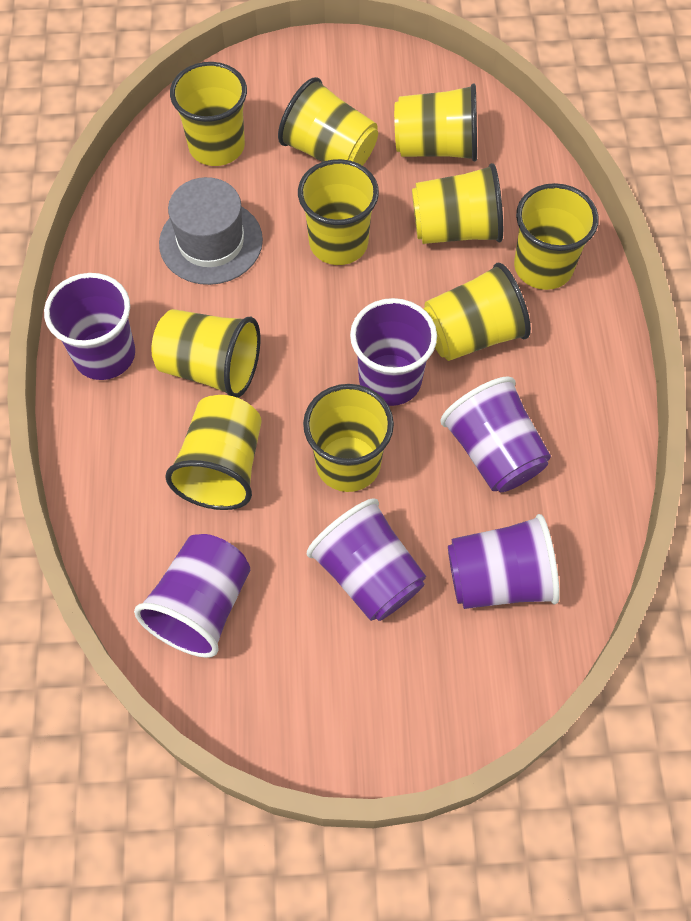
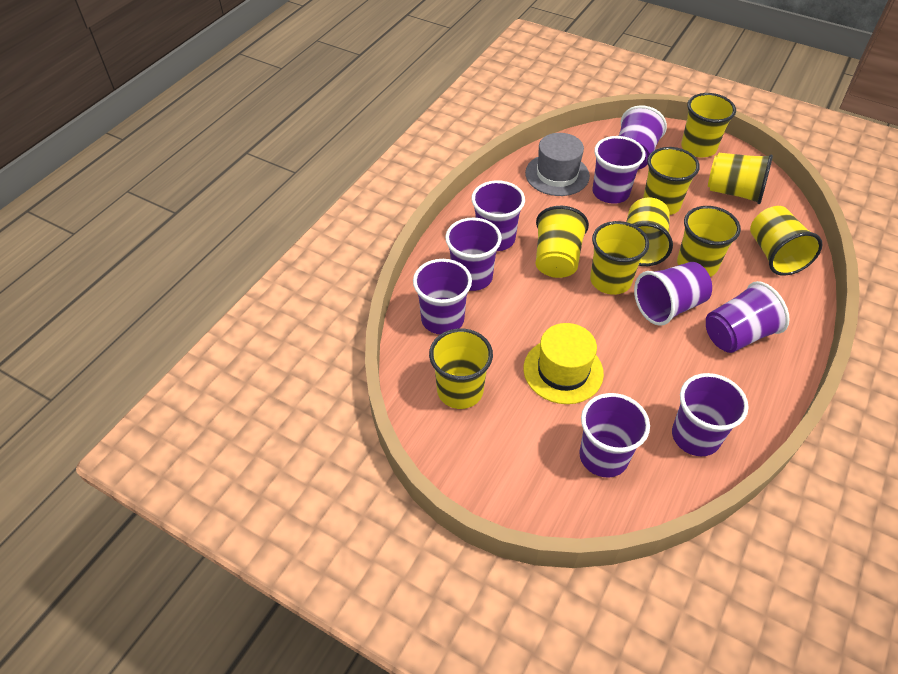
purple cup: 6 -> 9
yellow cup: 10 -> 9
yellow hat: 0 -> 1

